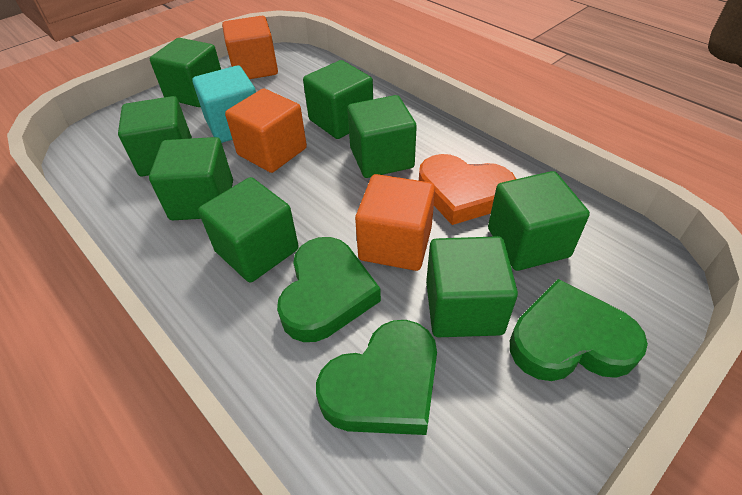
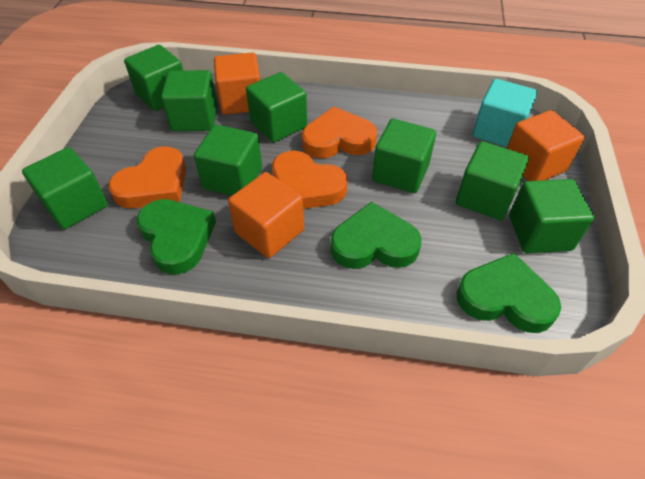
orange heart: 1 -> 3

